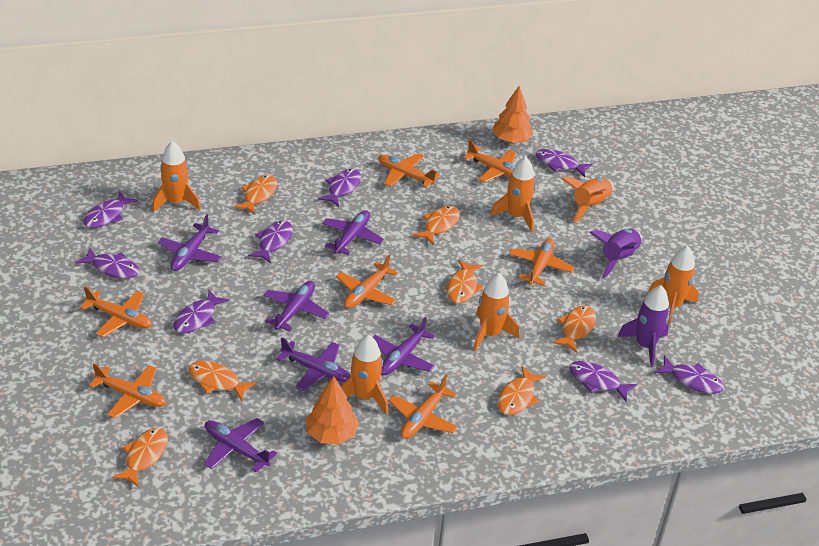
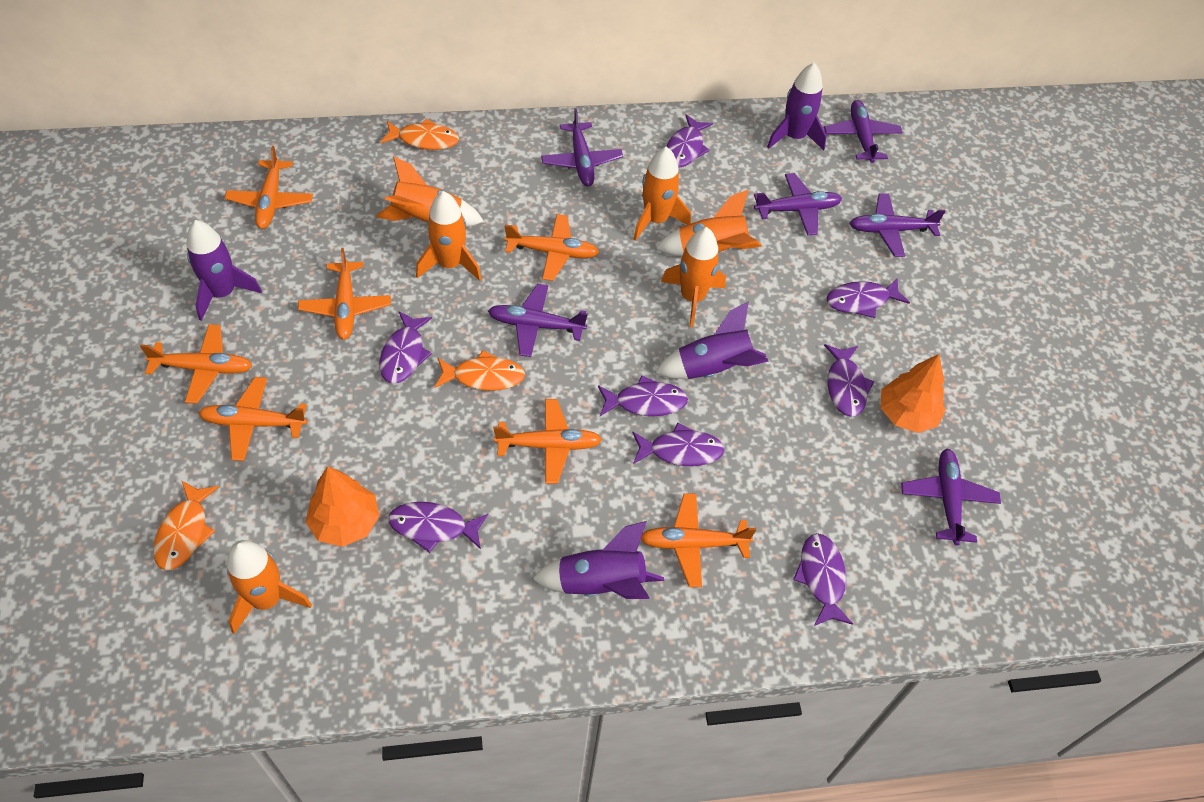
orange fish: 7 -> 3
purple rocket: 2 -> 4

